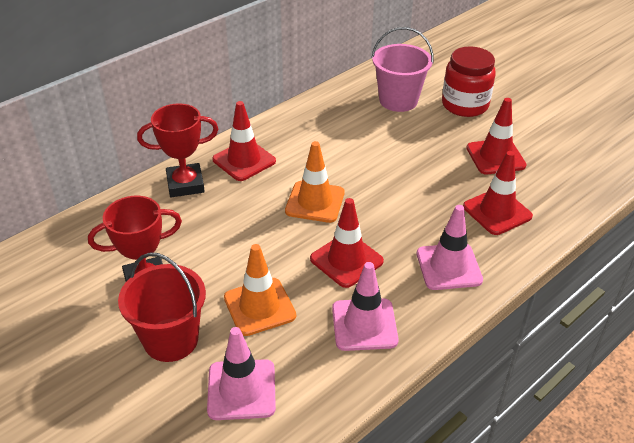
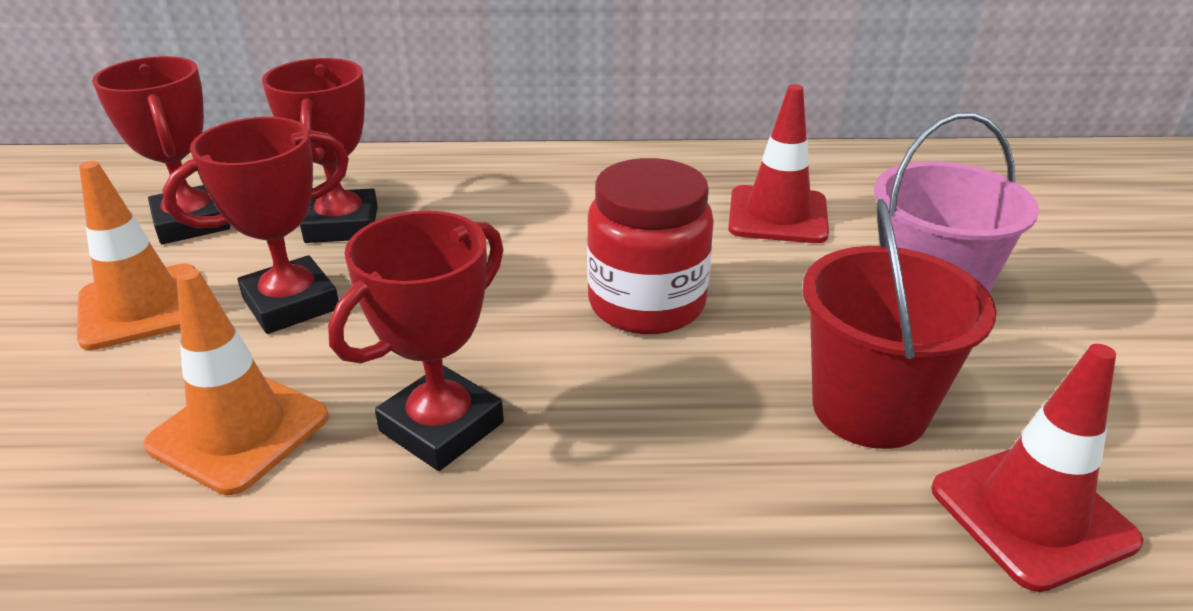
pink traffic cone: 3 -> 0
red traffic cone: 4 -> 2
red trophy: 2 -> 4

